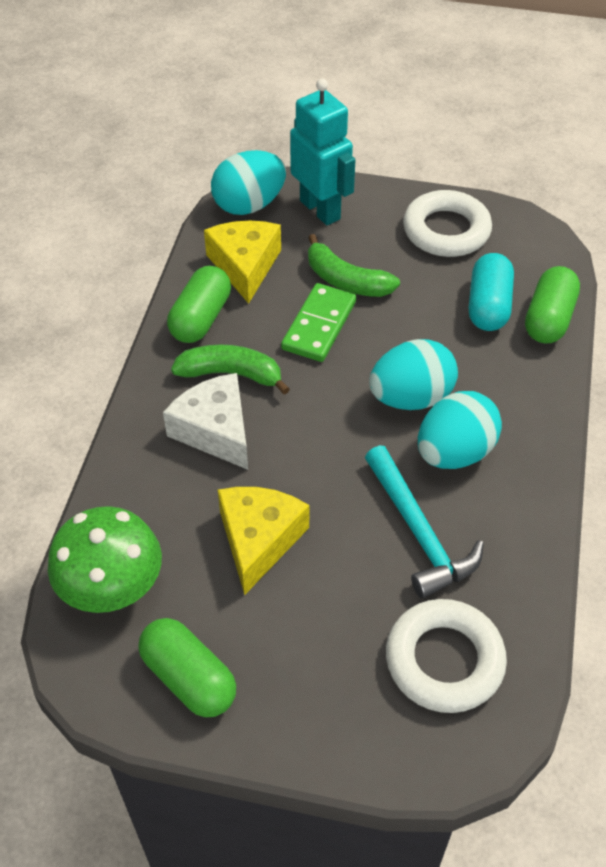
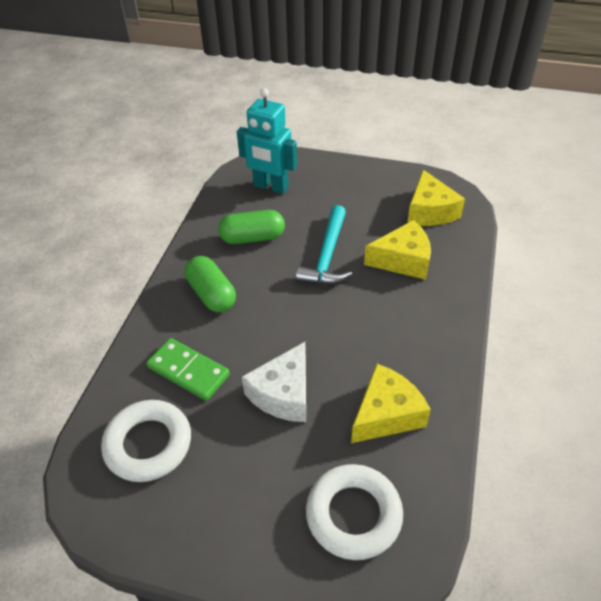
green banana: 2 -> 0
green capsule: 3 -> 2
green mushroom: 1 -> 0
turquoise capsule: 1 -> 0
turquoise egg: 3 -> 0
yellow cheese: 2 -> 3

